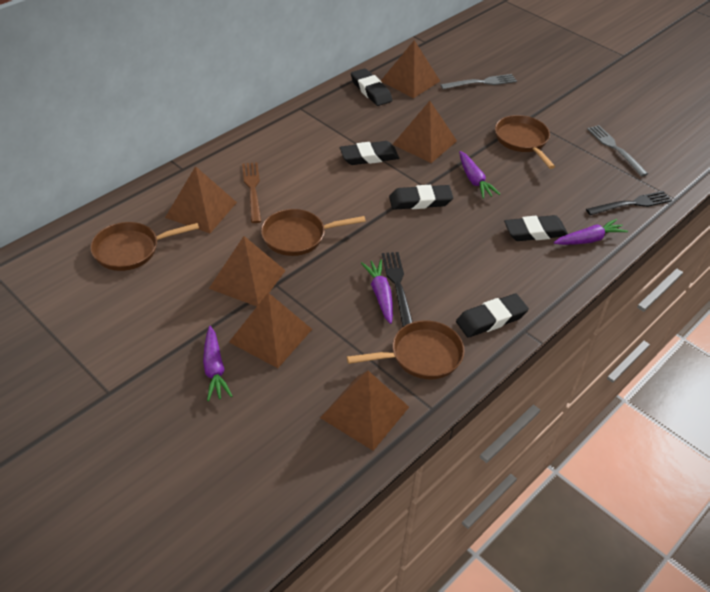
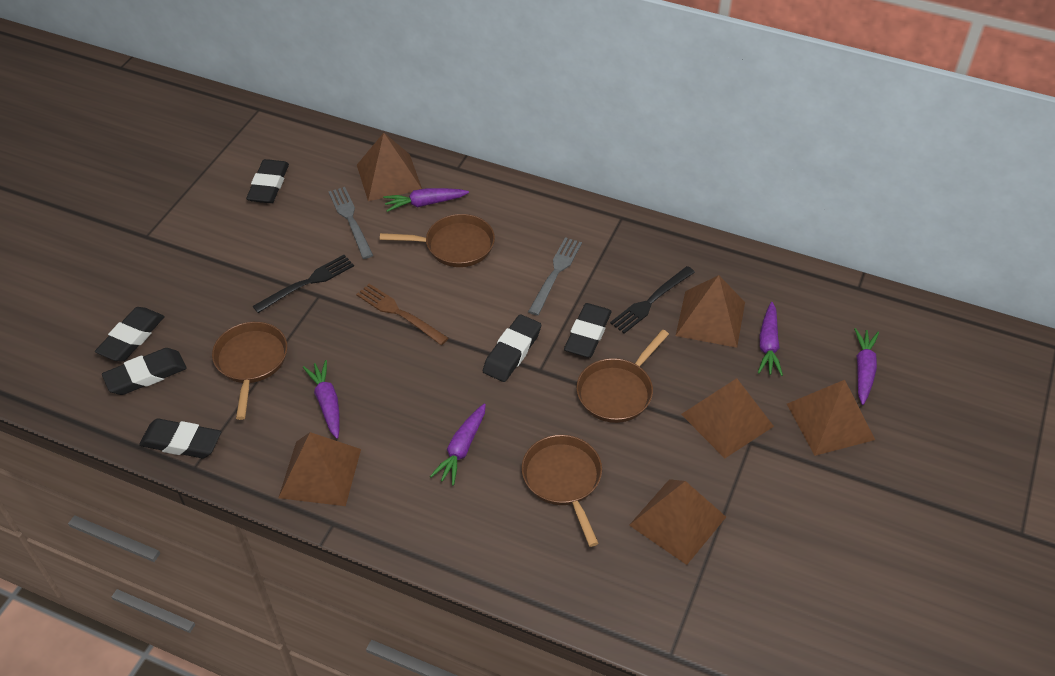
black eraser: 5 -> 6
purple carrot: 4 -> 5

